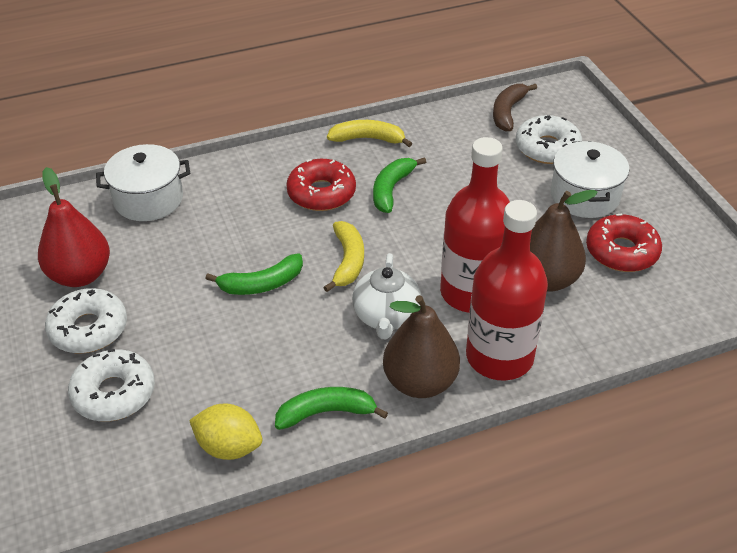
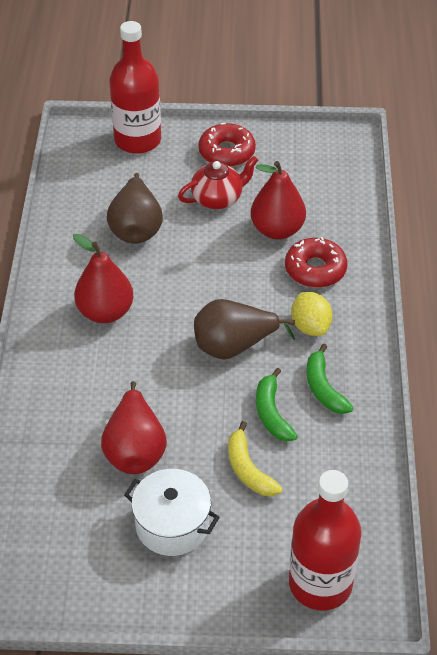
brown banana: 1 -> 0
green banana: 3 -> 2
red pear: 1 -> 3
red teapot: 0 -> 1
white donut: 3 -> 0
white pot: 2 -> 1
white teapot: 1 -> 0
yellow banana: 2 -> 1

